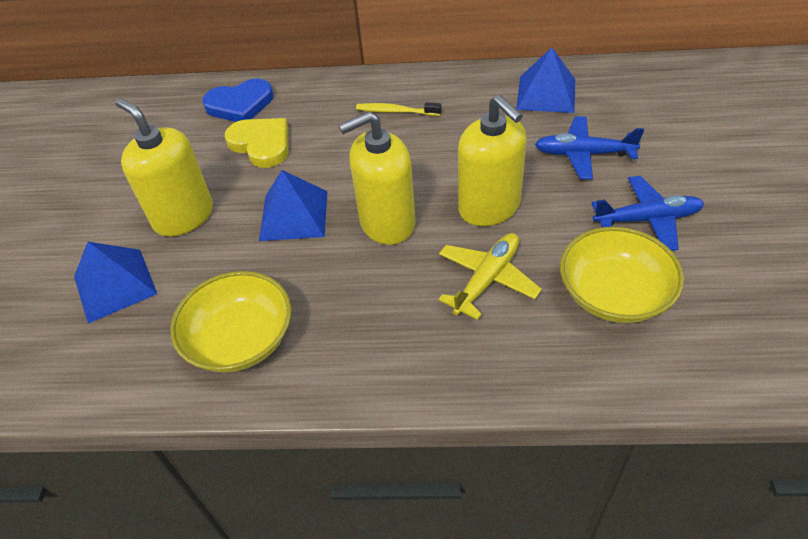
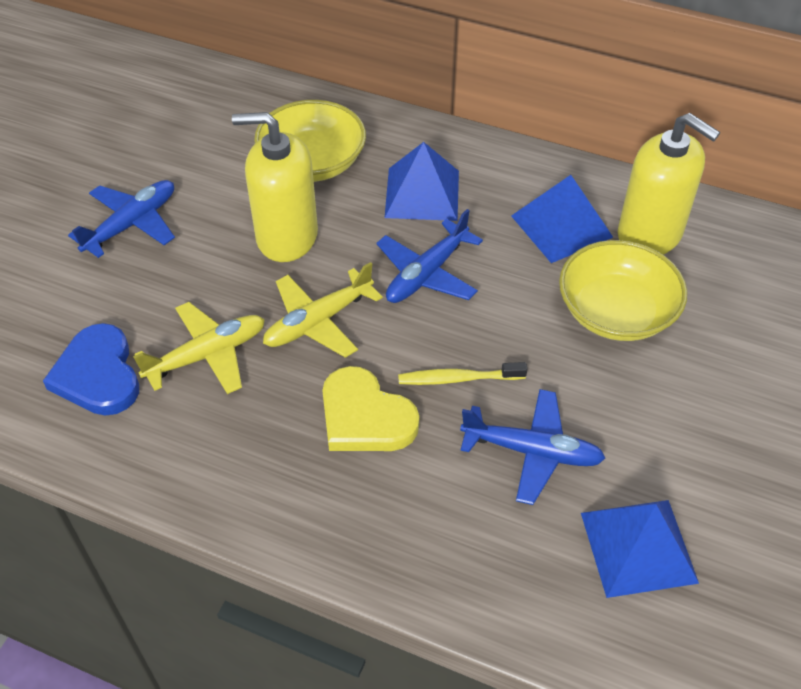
blue plane: 2 -> 3
yellow plane: 1 -> 2
yellow soap dispenser: 3 -> 2

